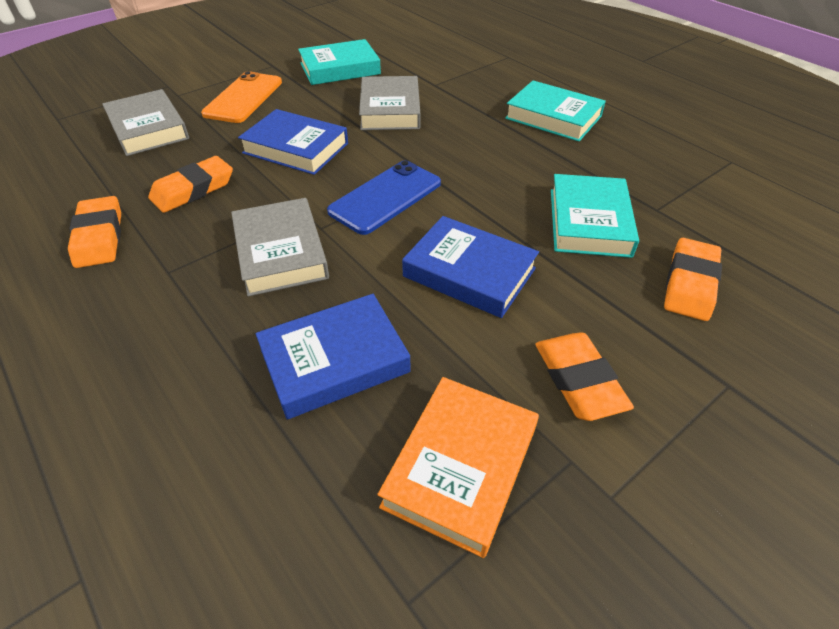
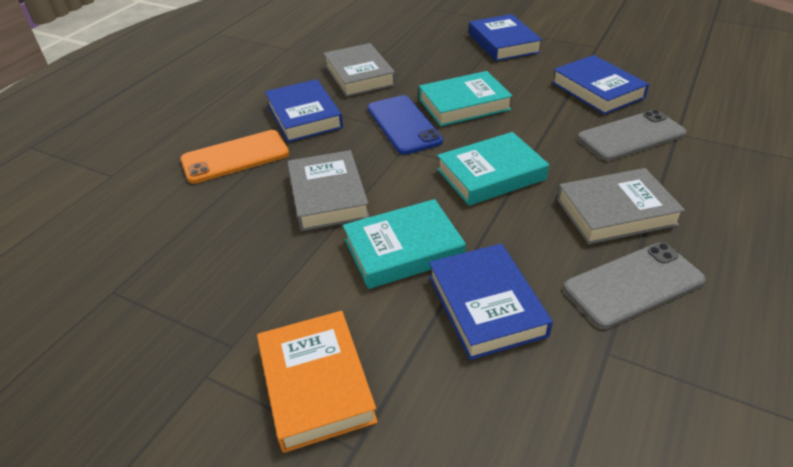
blue book: 3 -> 4
grey phone: 0 -> 2
orange eraser: 4 -> 0

